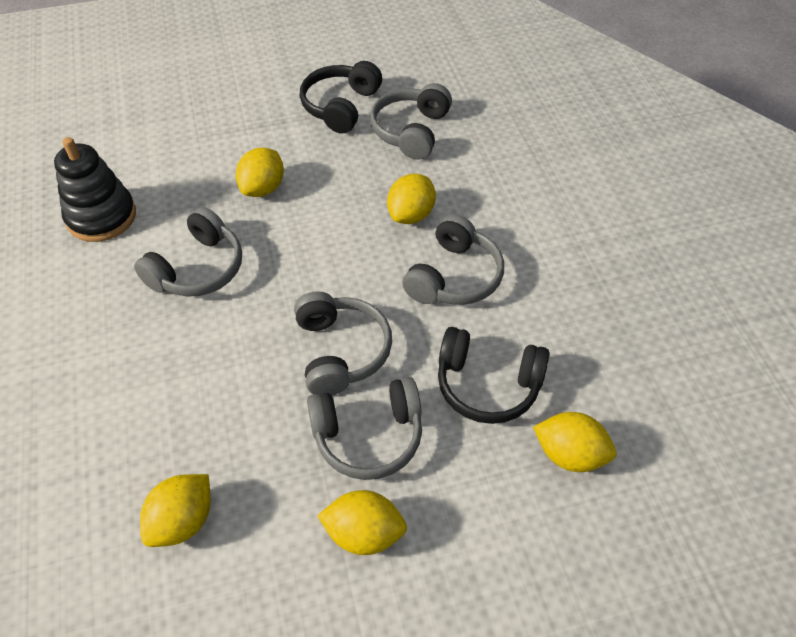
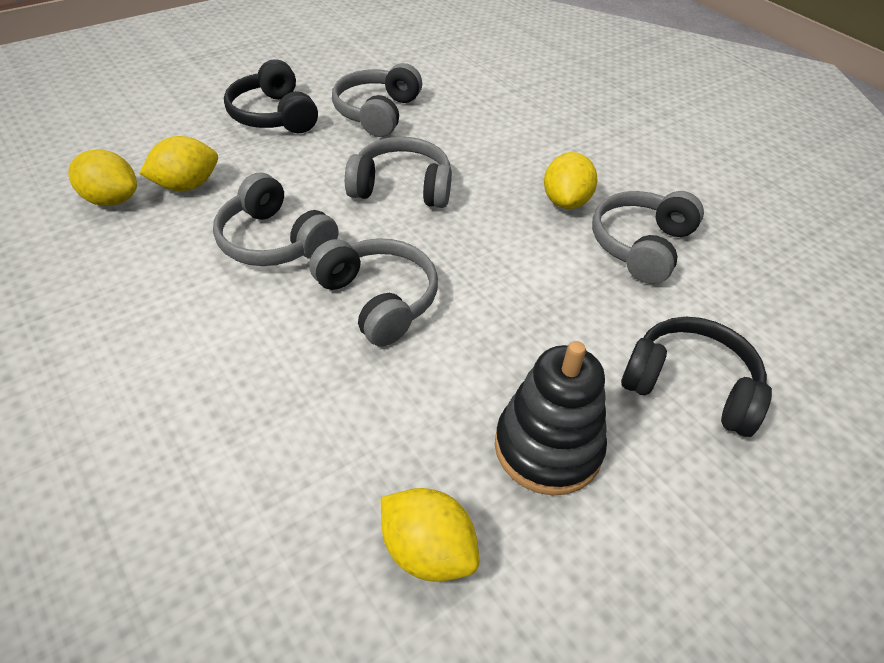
yellow lemon: 5 -> 4

